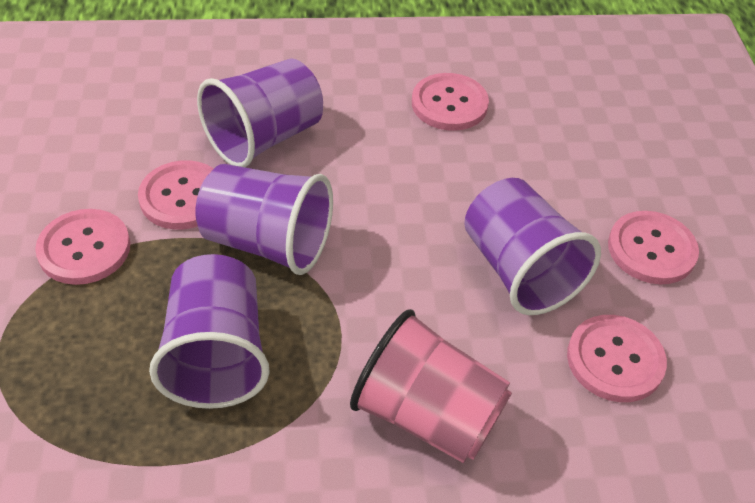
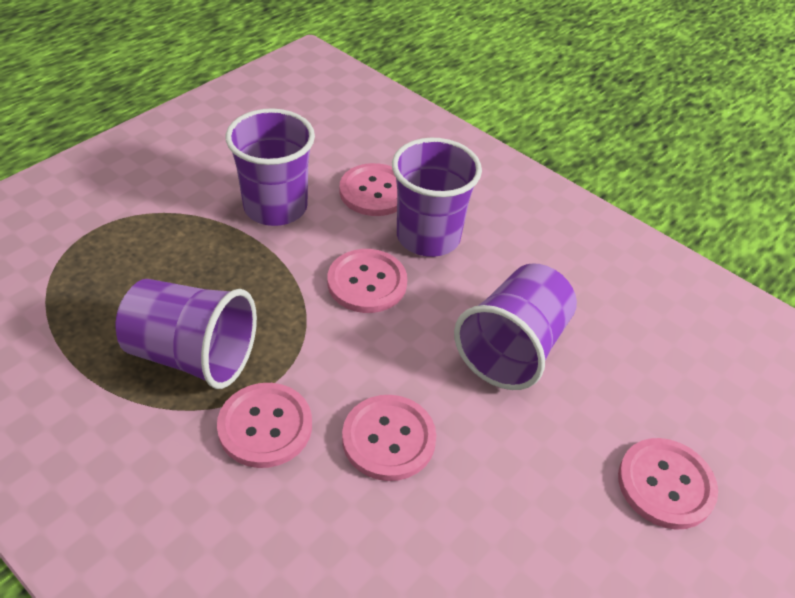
pink cup: 1 -> 0

